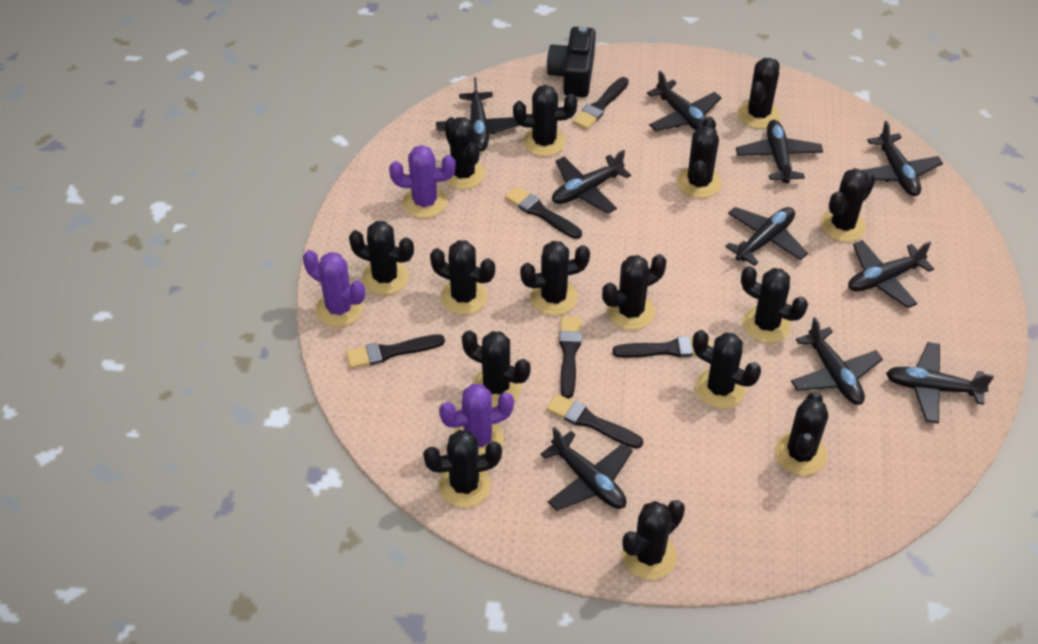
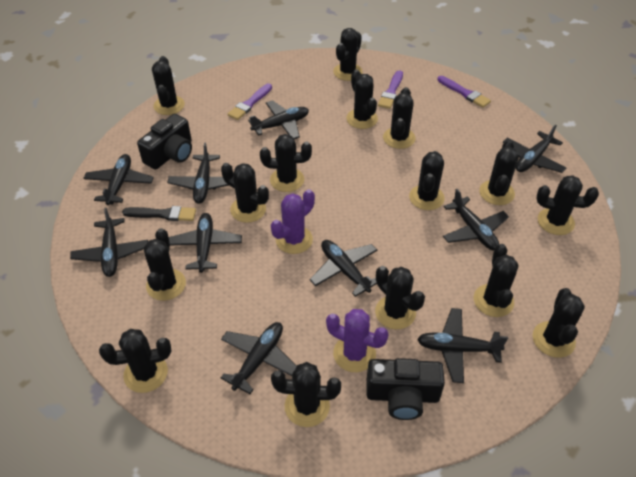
black brush: 6 -> 1
black camera: 1 -> 2
purple brush: 0 -> 3
purple cactus: 3 -> 2

